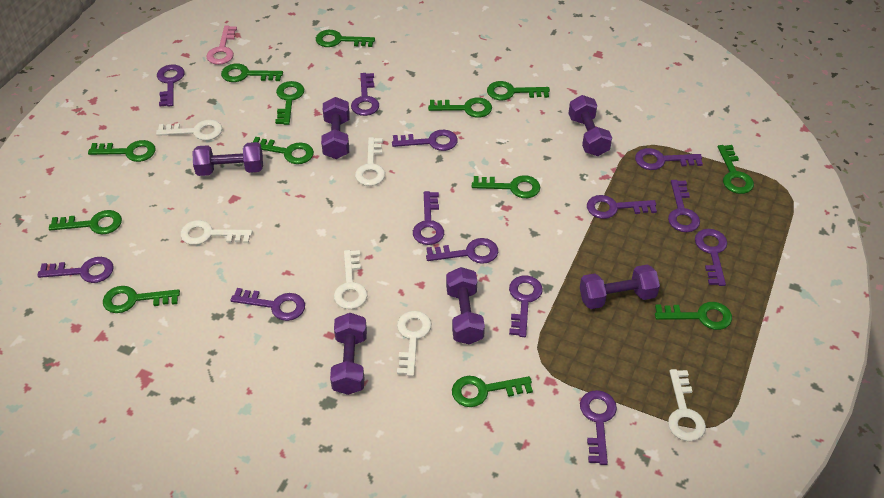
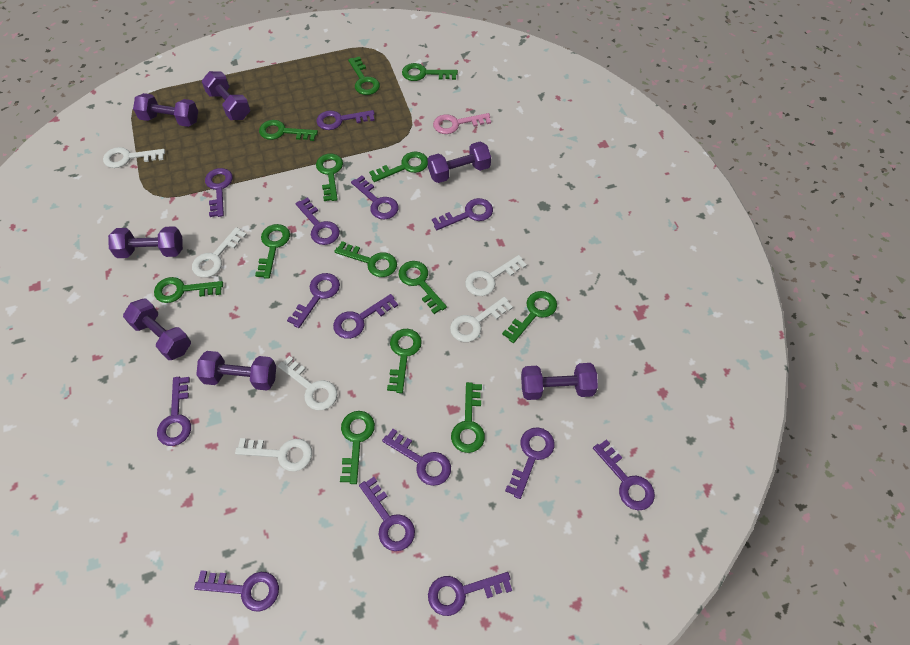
purple dumbbell: 6 -> 7
purple key: 13 -> 14

